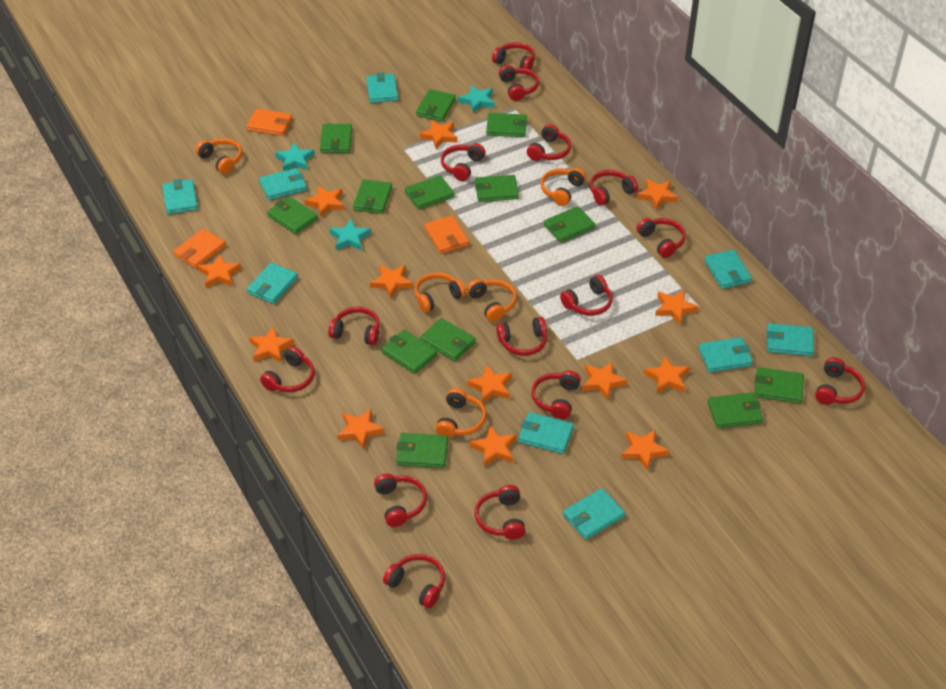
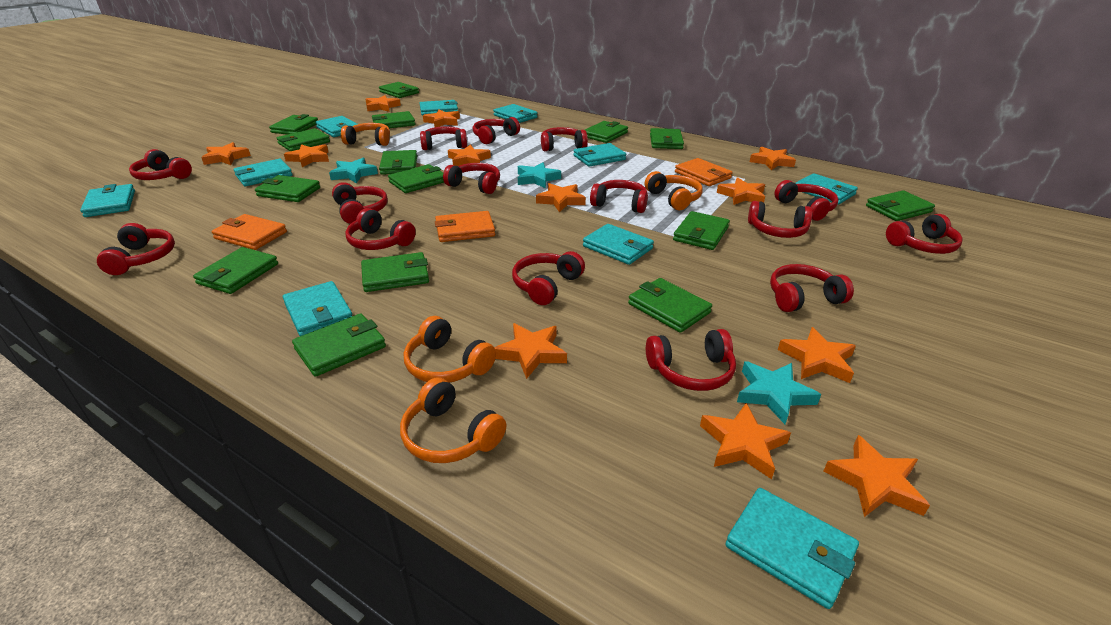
green wallet: 13 -> 15
orange headphones: 5 -> 4
orange star: 13 -> 12
turquoise wallet: 9 -> 10

